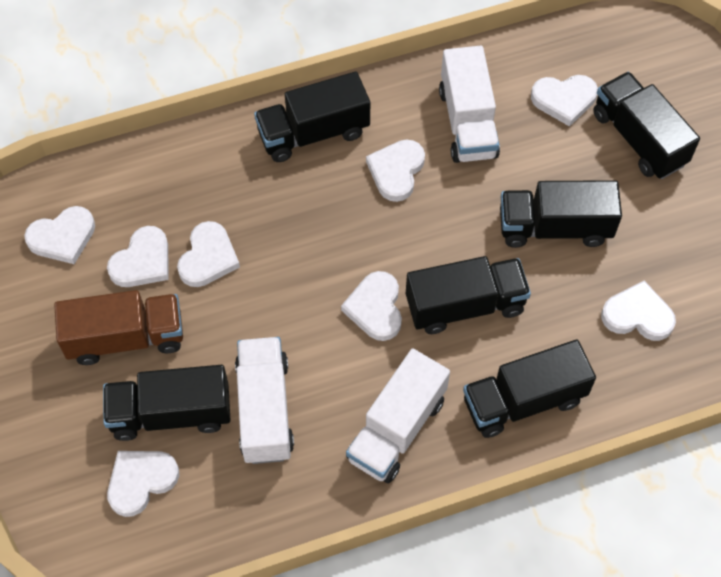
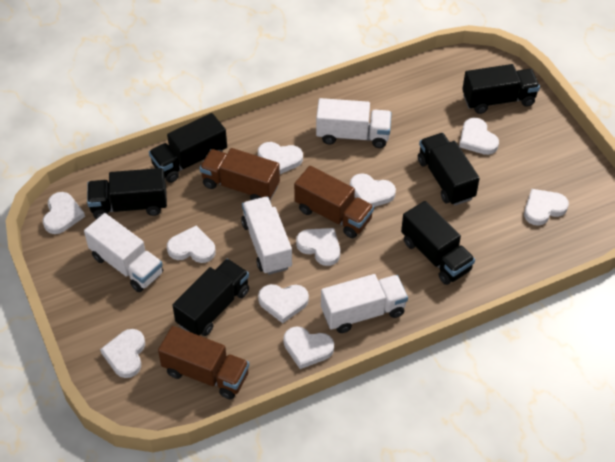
brown truck: 1 -> 3
white heart: 8 -> 10
white truck: 3 -> 4

